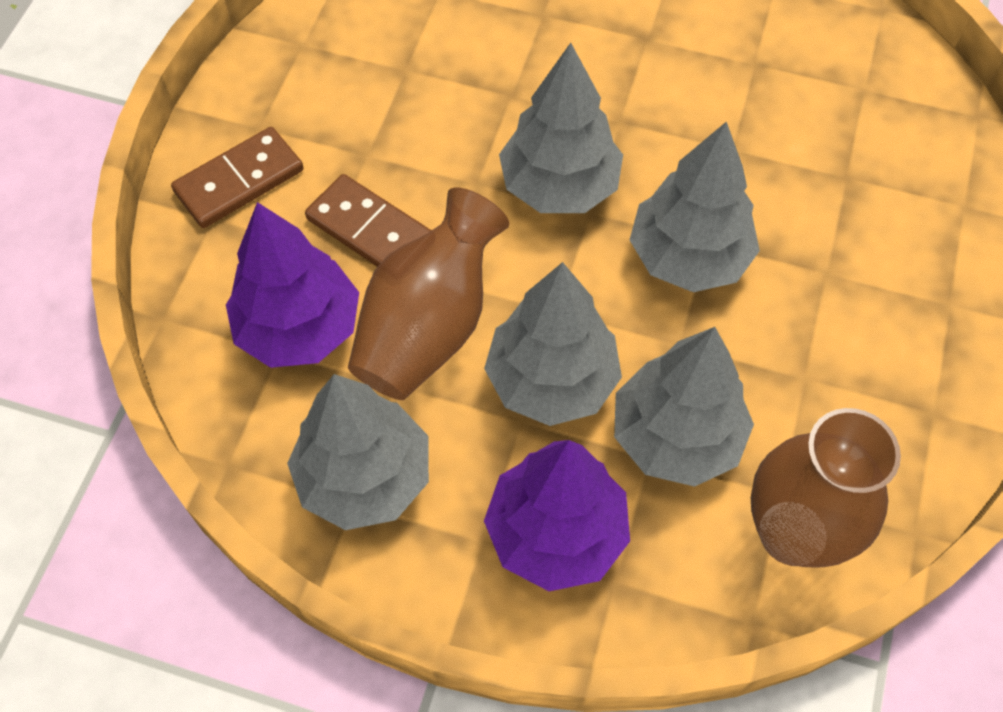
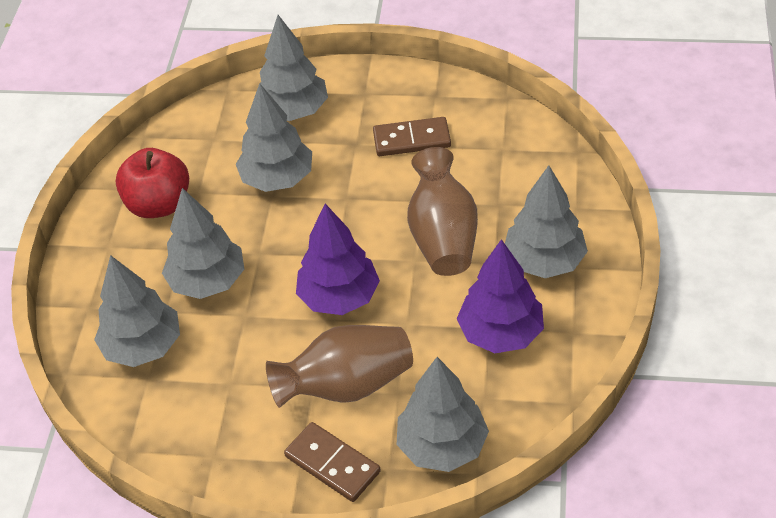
grey tree: 5 -> 6
red apple: 0 -> 1

